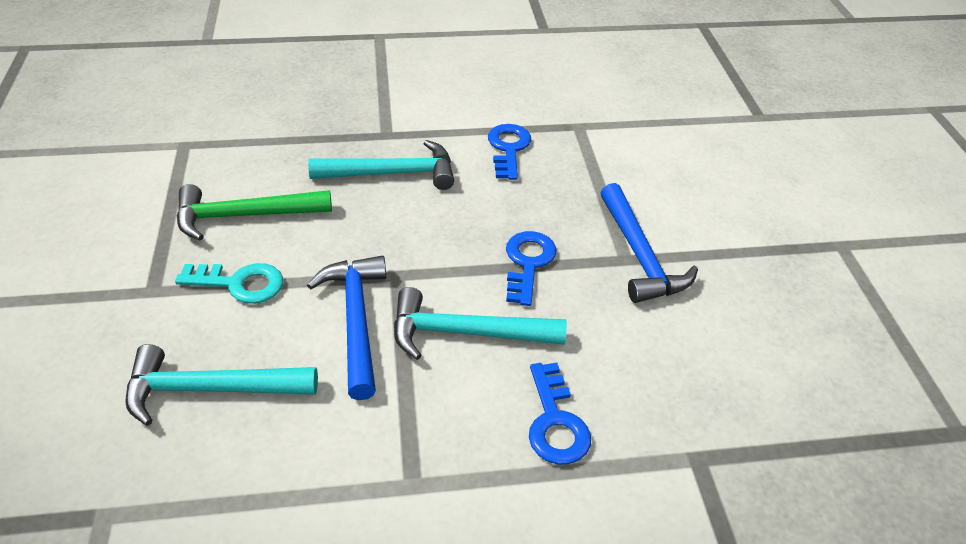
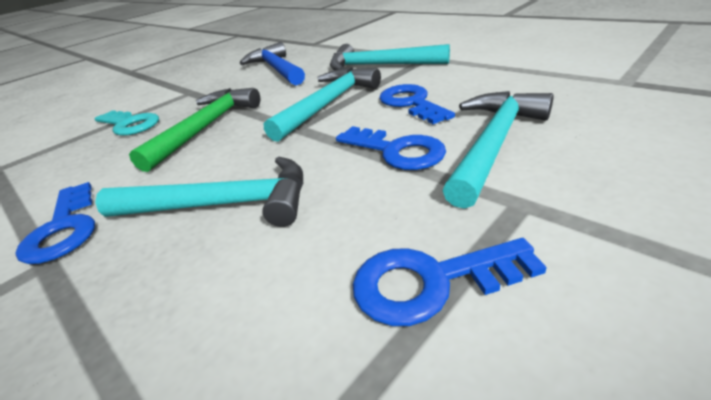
blue hammer: 2 -> 1
blue key: 3 -> 4
turquoise hammer: 3 -> 4

